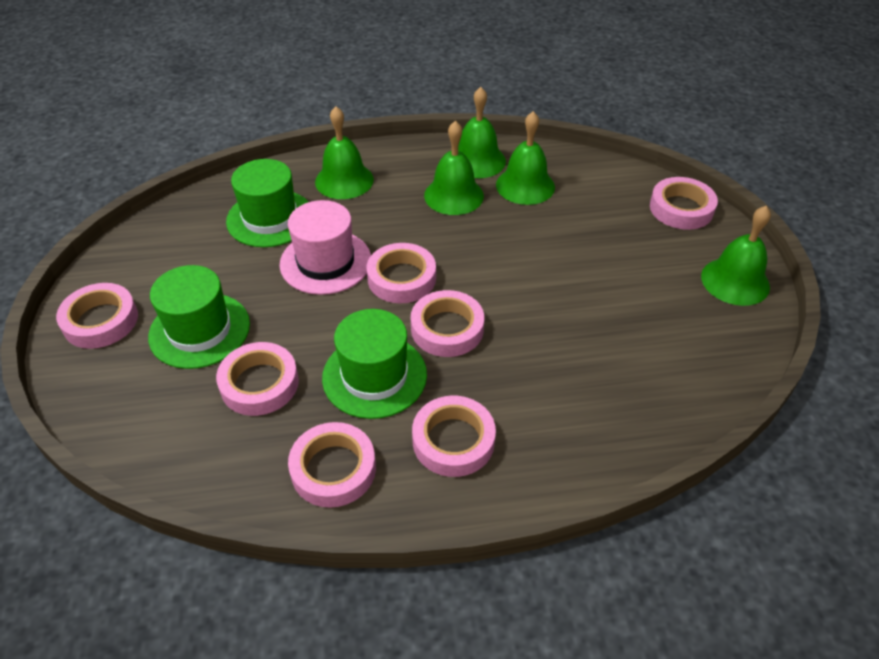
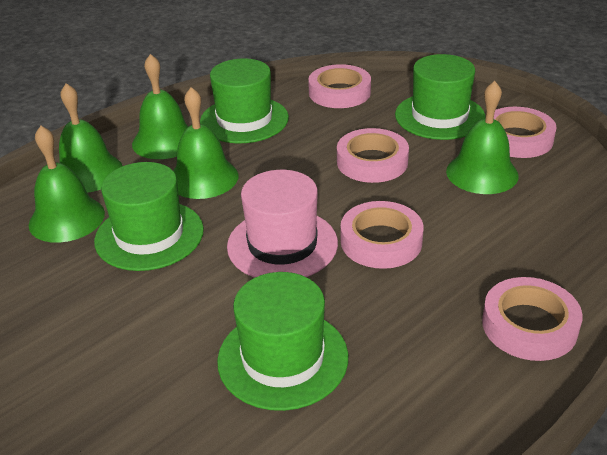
green hat: 3 -> 4
pink tape: 7 -> 5

